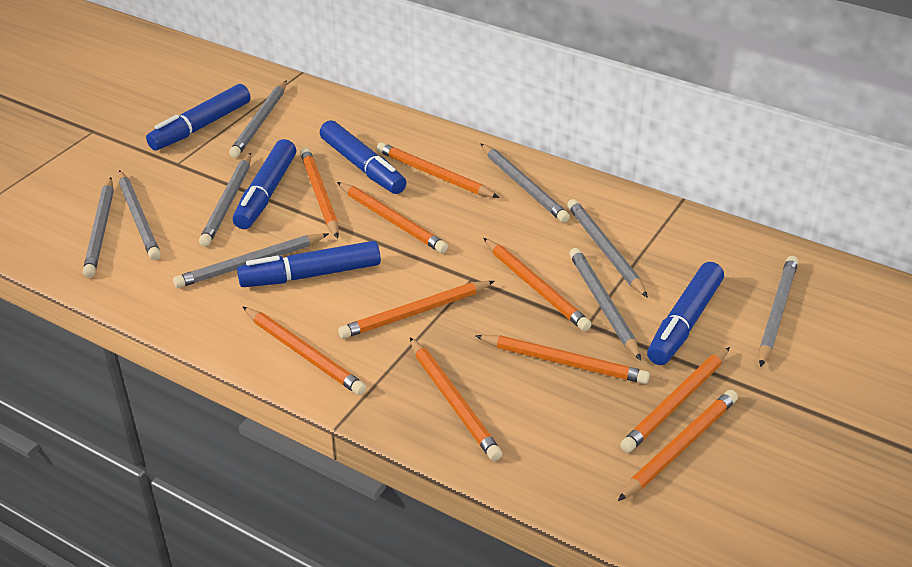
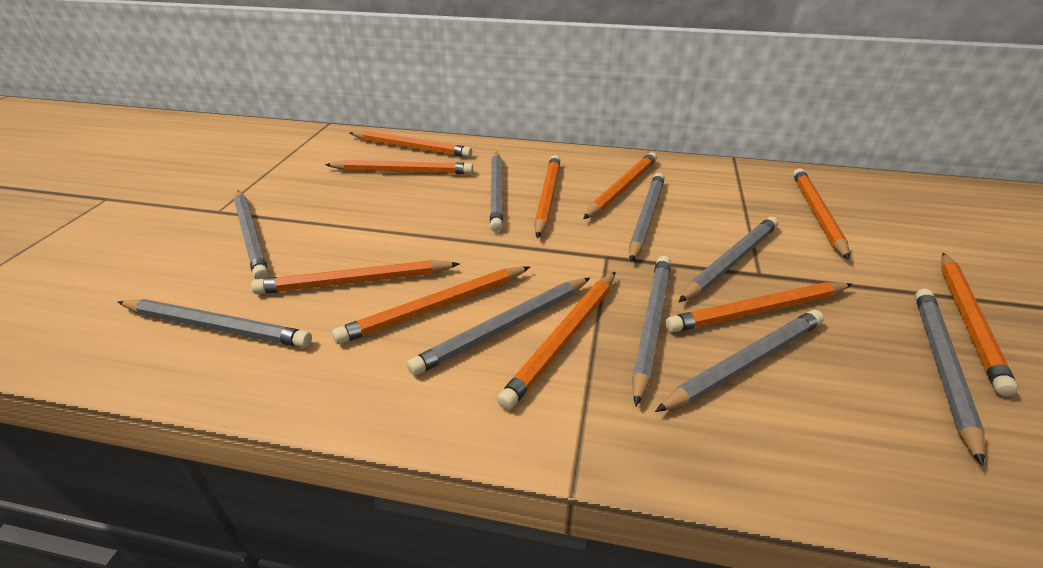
blue marker: 5 -> 0

